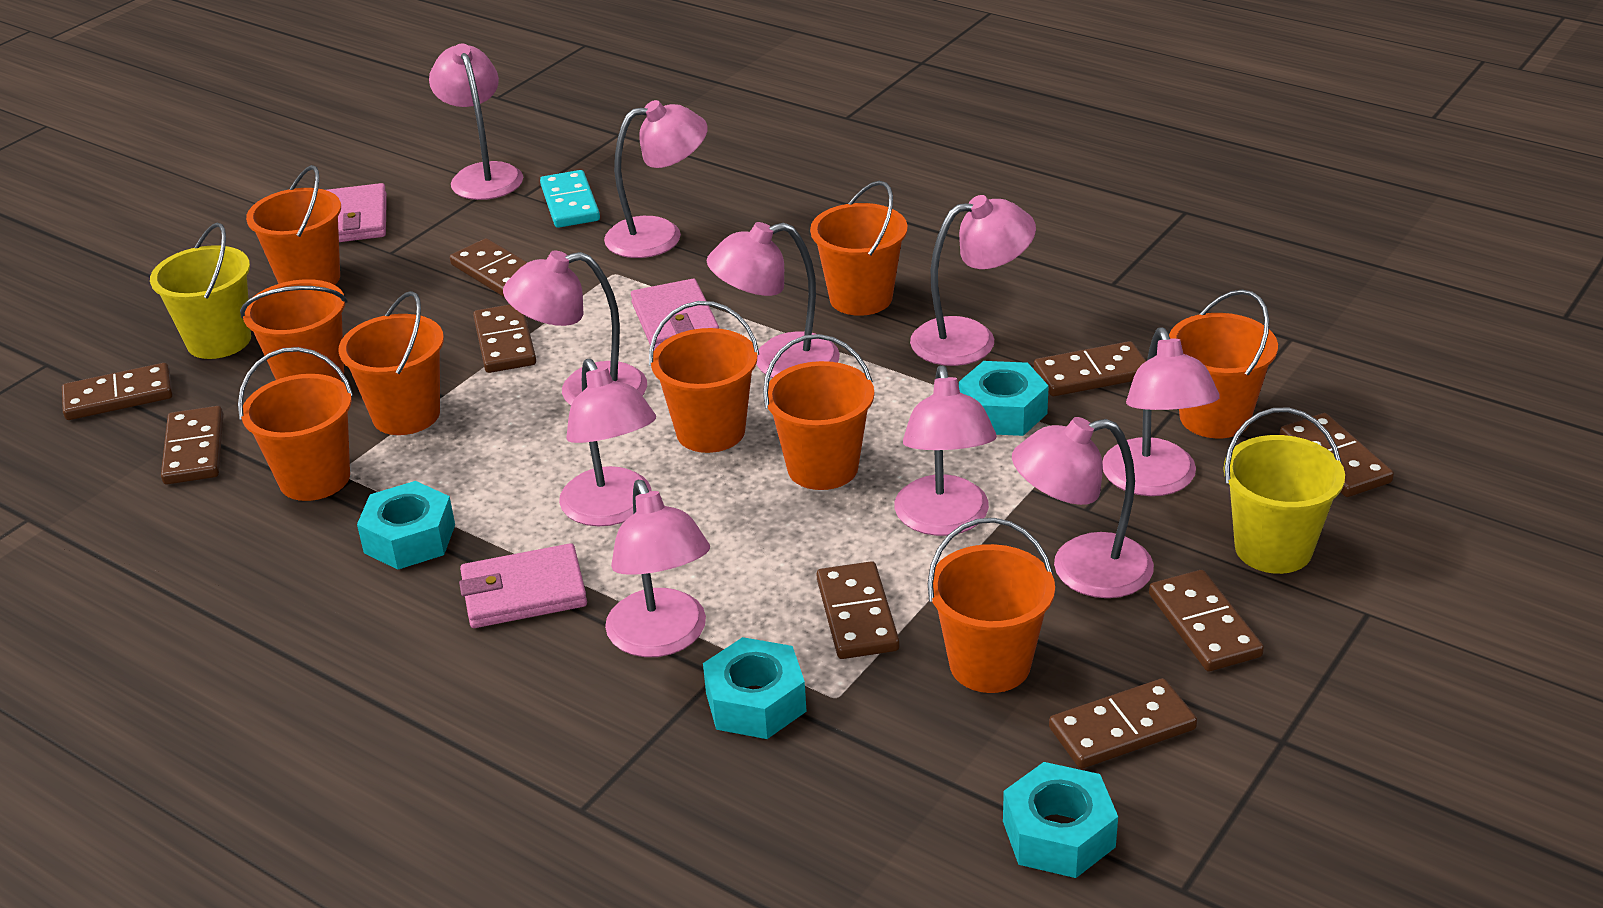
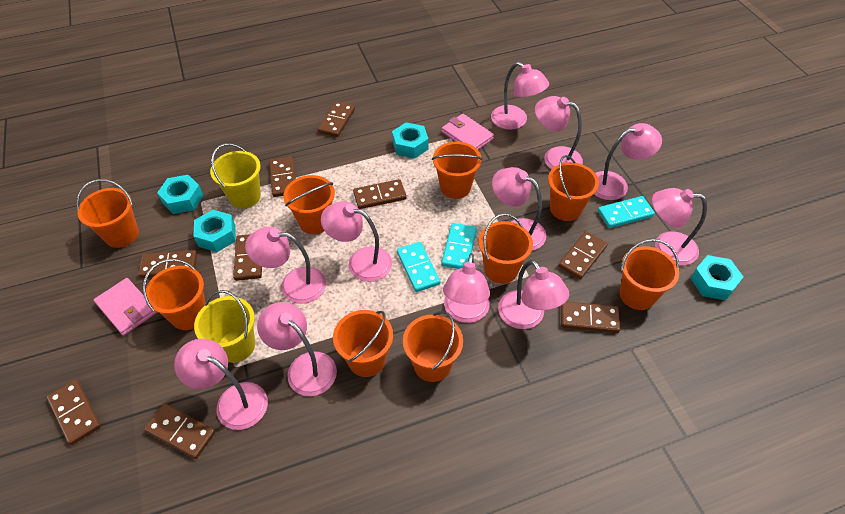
pink lamp: 10 -> 11
pink wallet: 3 -> 2
turquoise domino: 1 -> 3

